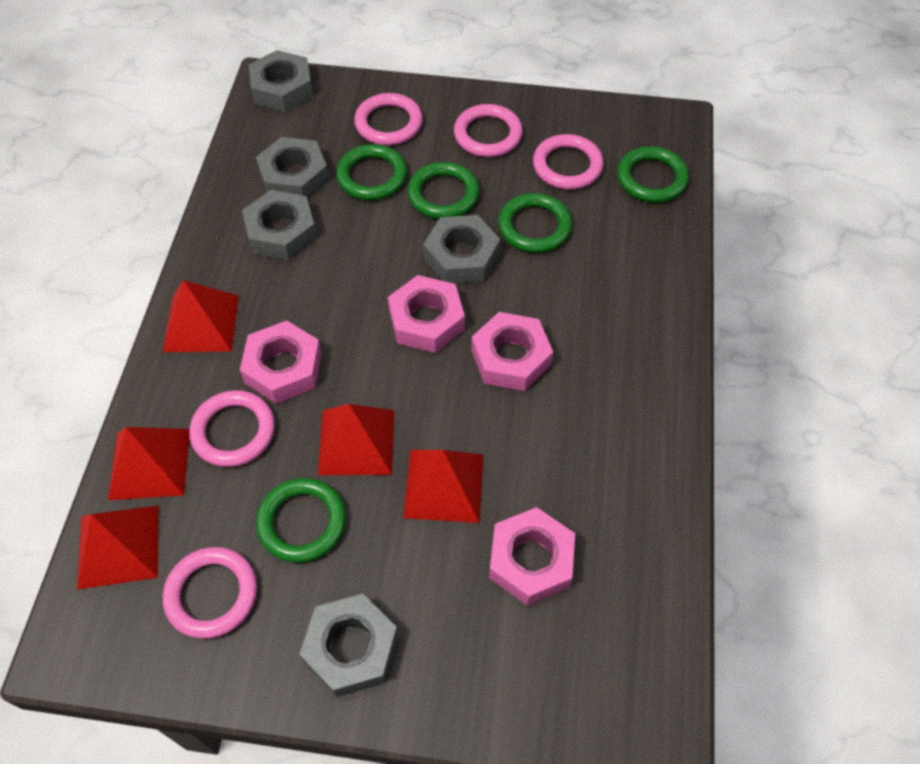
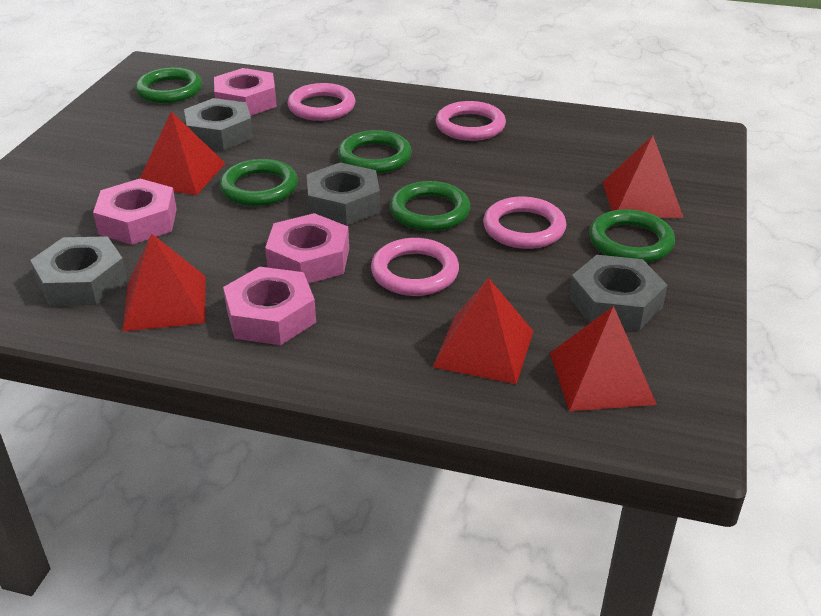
grey nut: 5 -> 4
pink ring: 5 -> 4

